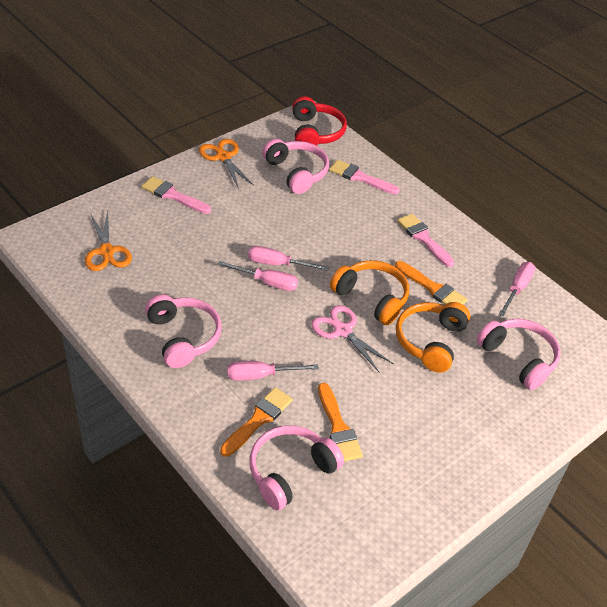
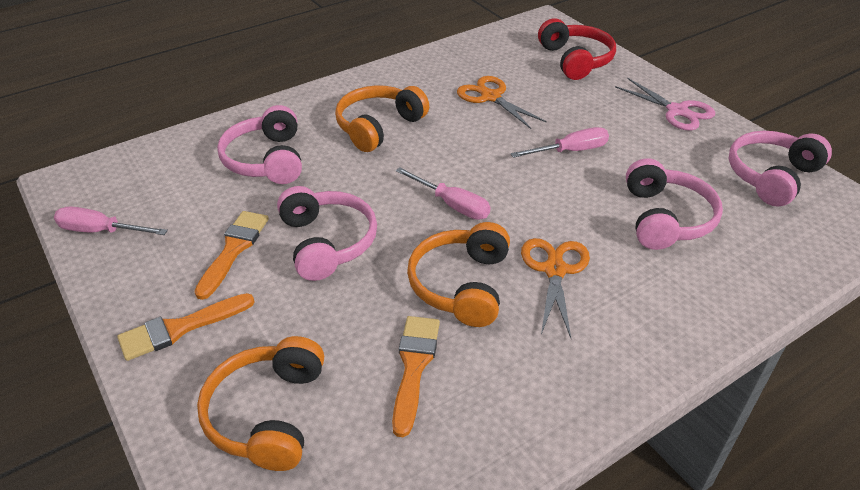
orange headphones: 2 -> 3
pink brush: 3 -> 0
pink screwdriver: 4 -> 3

